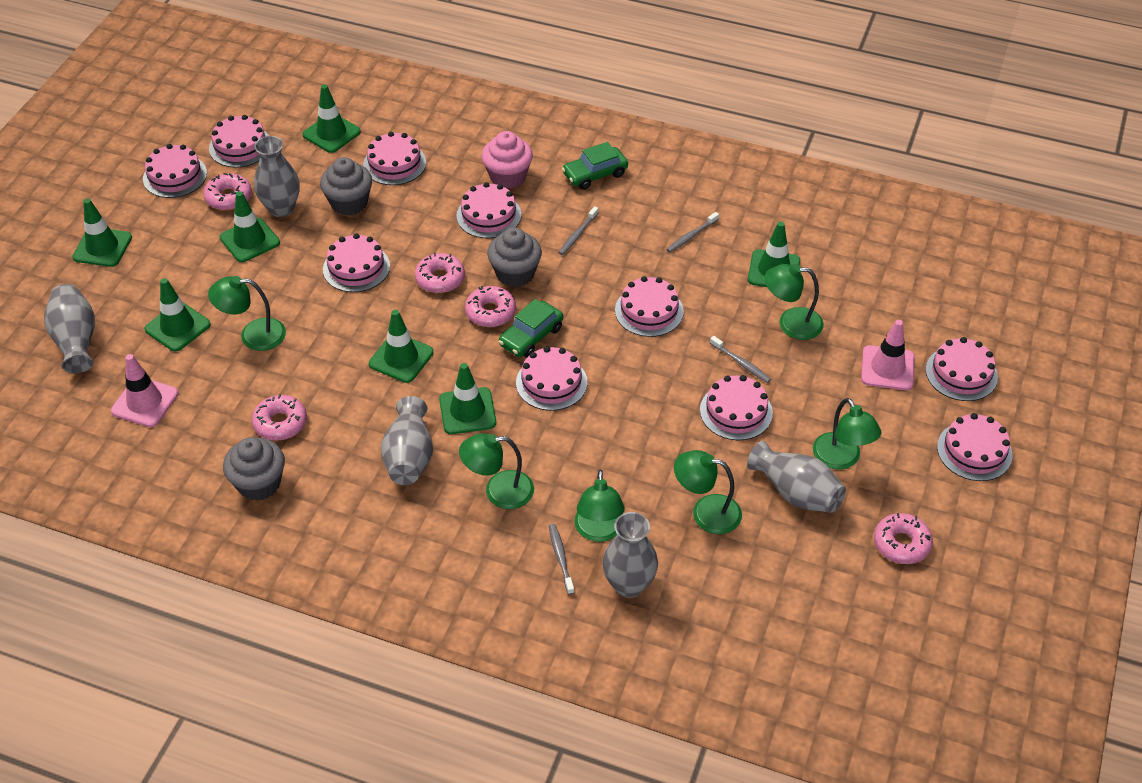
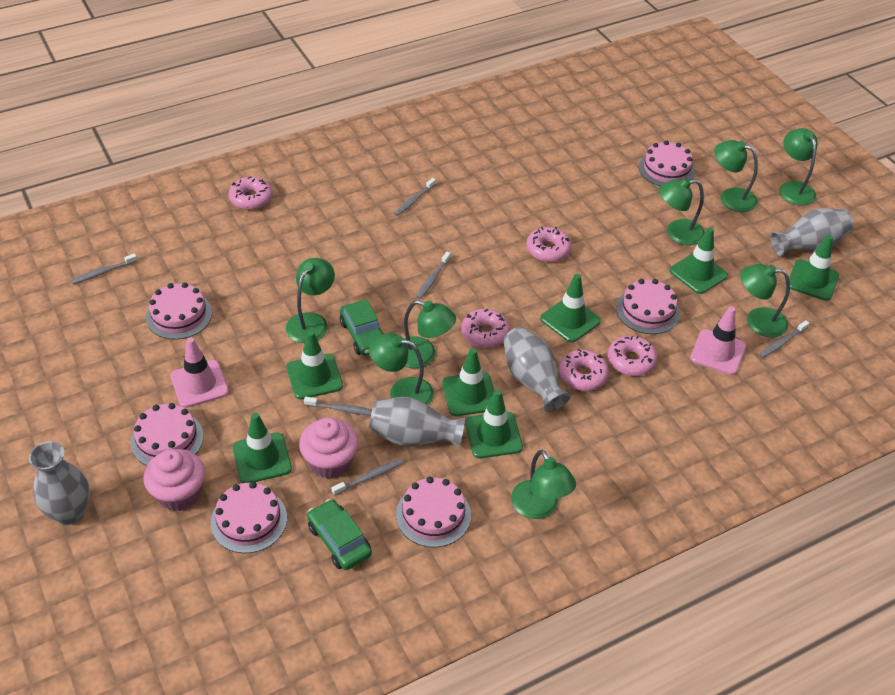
green lamp: 6 -> 8
grey cupcake: 3 -> 0
grey toothbrush: 4 -> 6
grey vase: 5 -> 4
pink cake: 10 -> 6
pink cupcake: 1 -> 2

